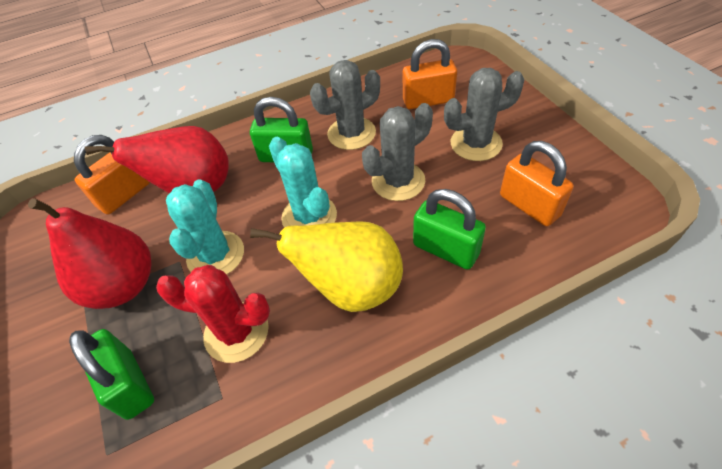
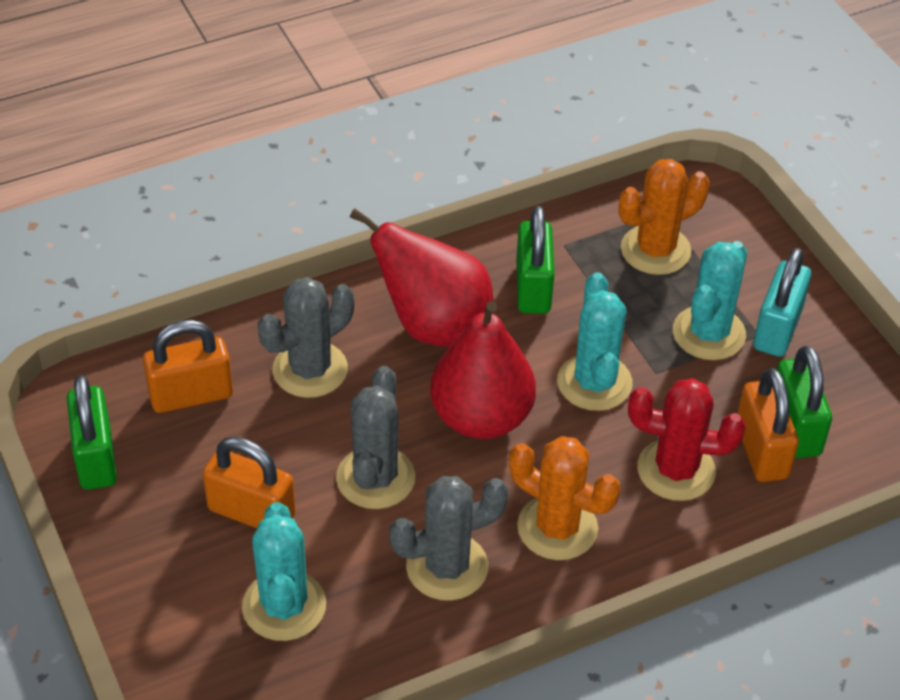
orange cactus: 0 -> 2
turquoise cactus: 2 -> 3
turquoise padlock: 0 -> 1
yellow pear: 1 -> 0

